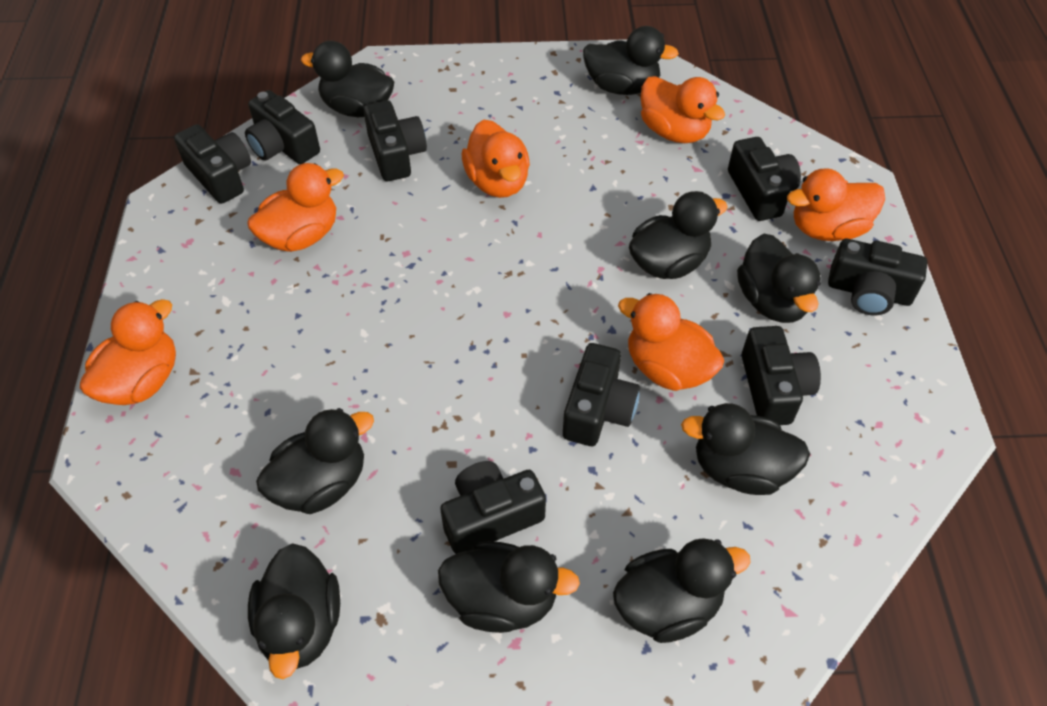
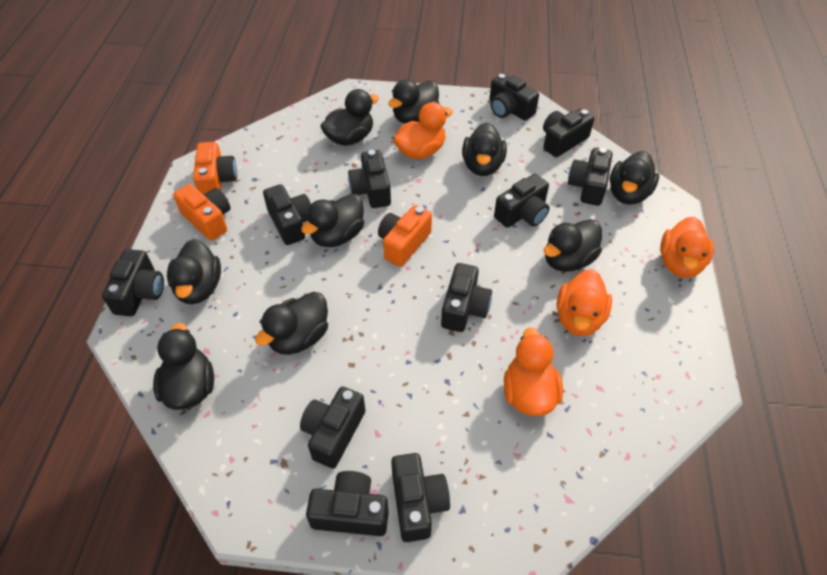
black camera: 8 -> 11
orange camera: 0 -> 3
orange duck: 6 -> 4

